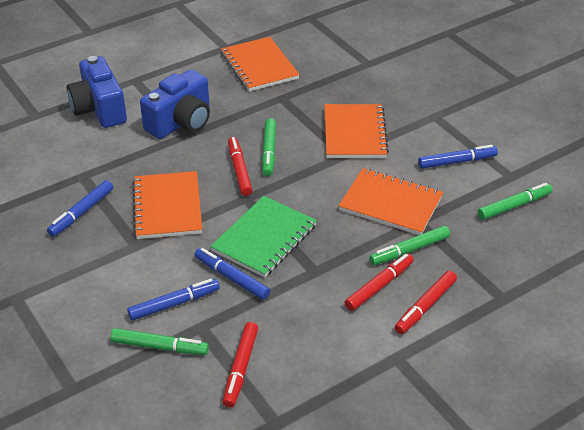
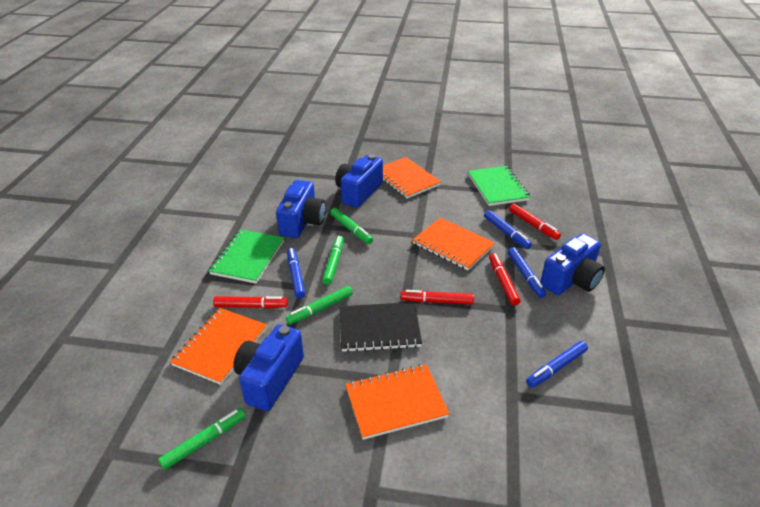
black notebook: 0 -> 1
blue camera: 2 -> 4
green notebook: 1 -> 2

